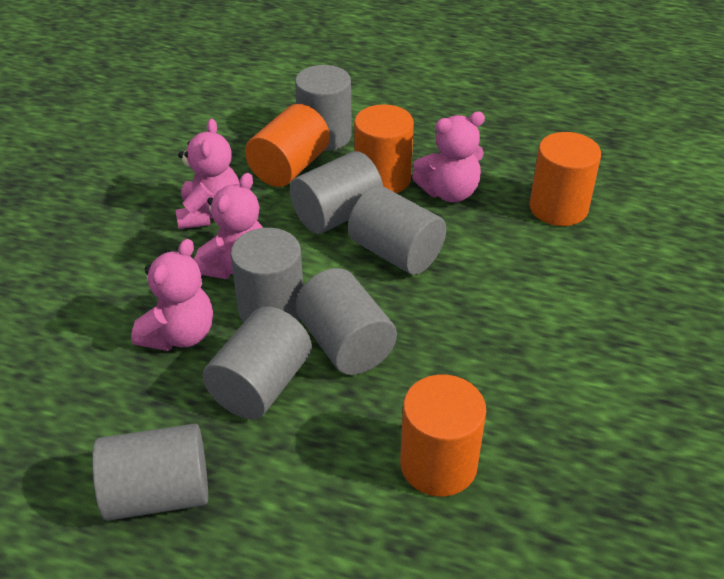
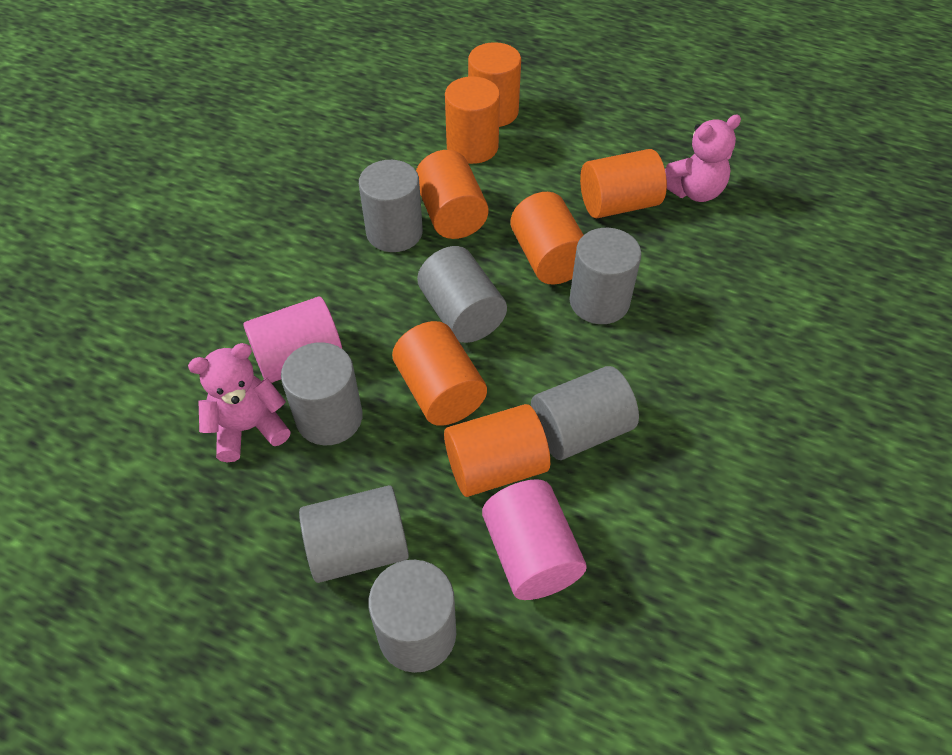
orange cylinder: 4 -> 7
pink cylinder: 0 -> 2
pink teddy bear: 4 -> 2

